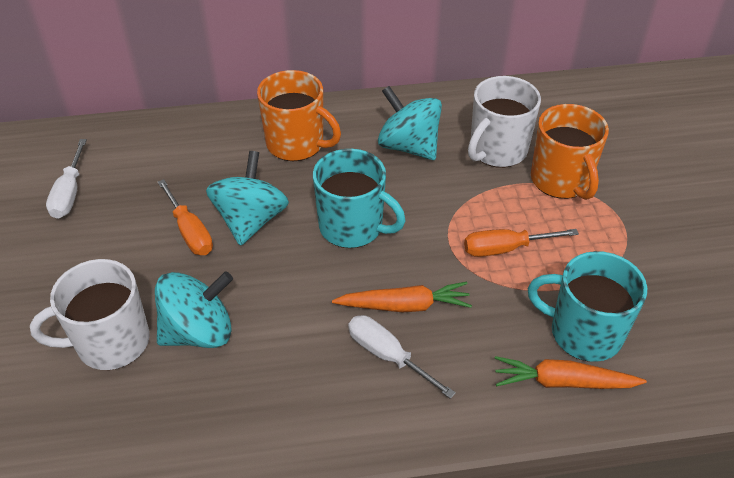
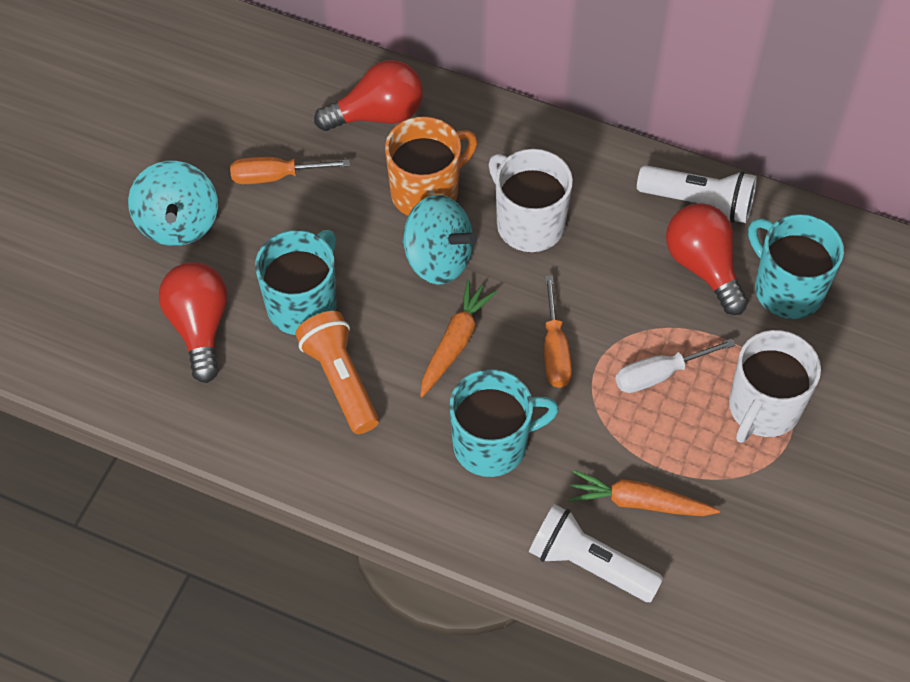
orange flashlight: 0 -> 1
orange mug: 2 -> 1
red light bulb: 0 -> 3
turquoise mug: 2 -> 3
turquoise spinning top: 3 -> 2
white flashlight: 0 -> 2
white screwdriver: 2 -> 1

